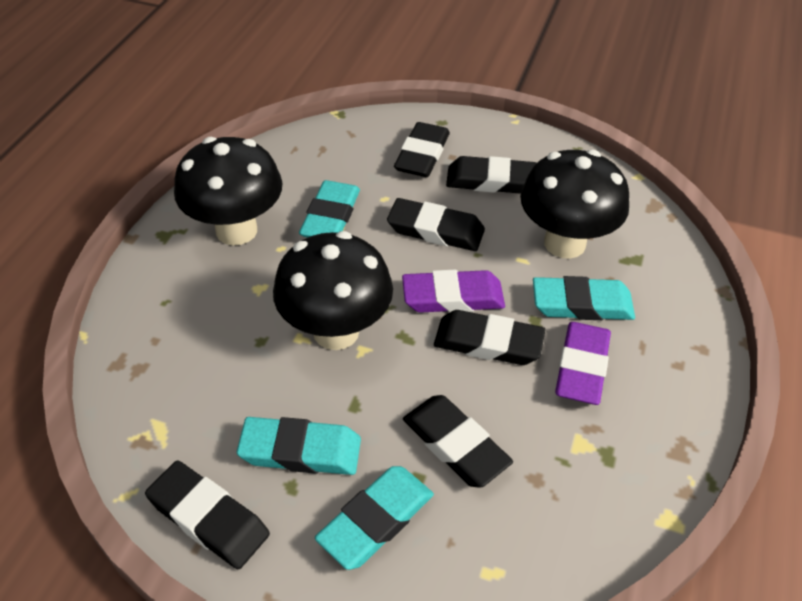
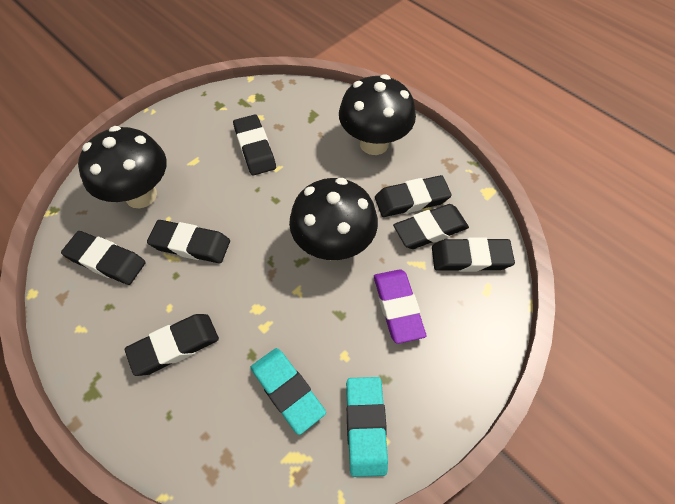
black eraser: 6 -> 7
purple eraser: 2 -> 1
turquoise eraser: 4 -> 2

